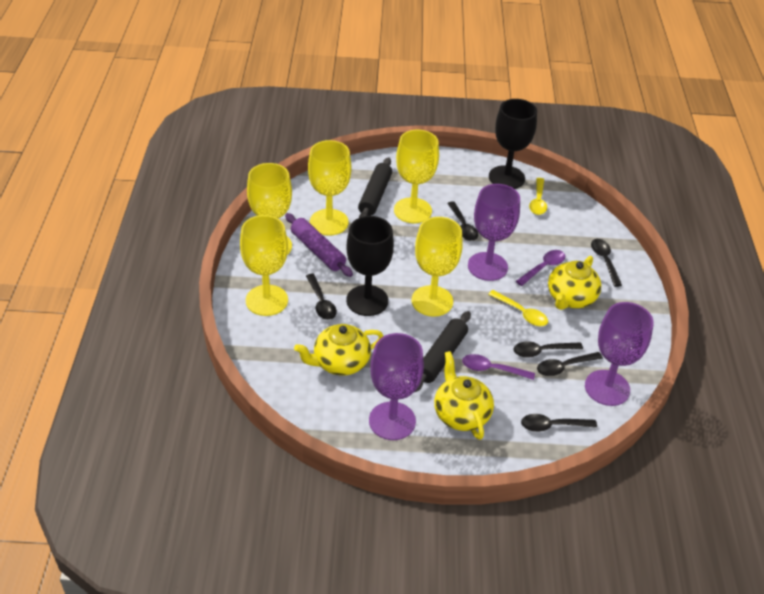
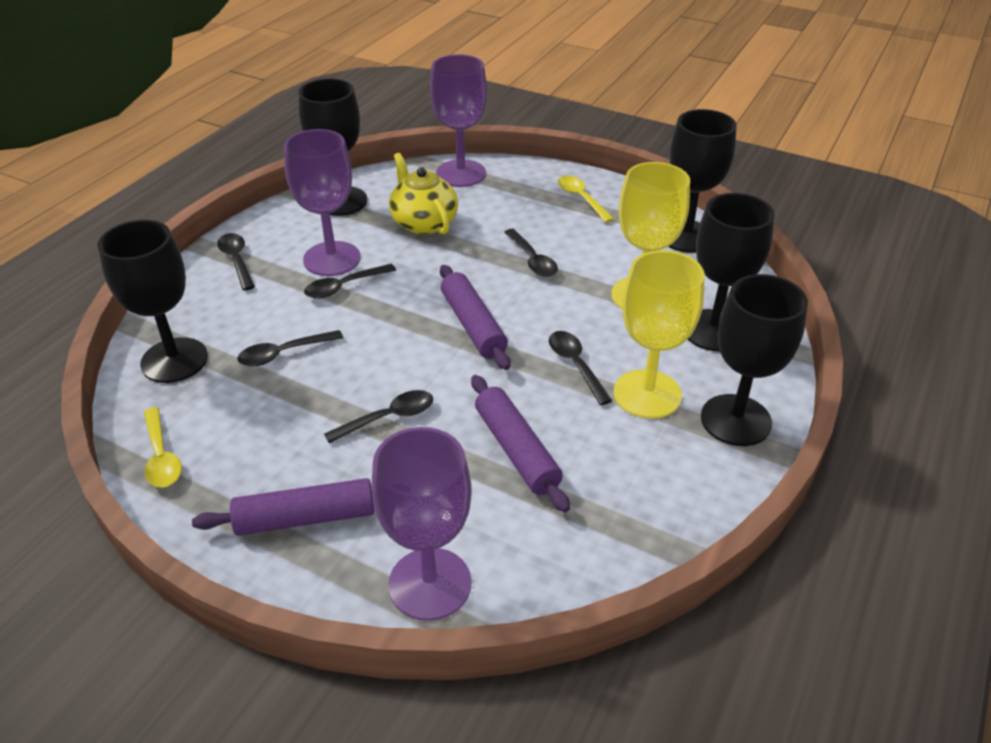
black goblet: 2 -> 5
black rolling pin: 2 -> 0
purple rolling pin: 1 -> 3
purple spoon: 2 -> 0
yellow goblet: 5 -> 2
yellow teapot: 3 -> 1

